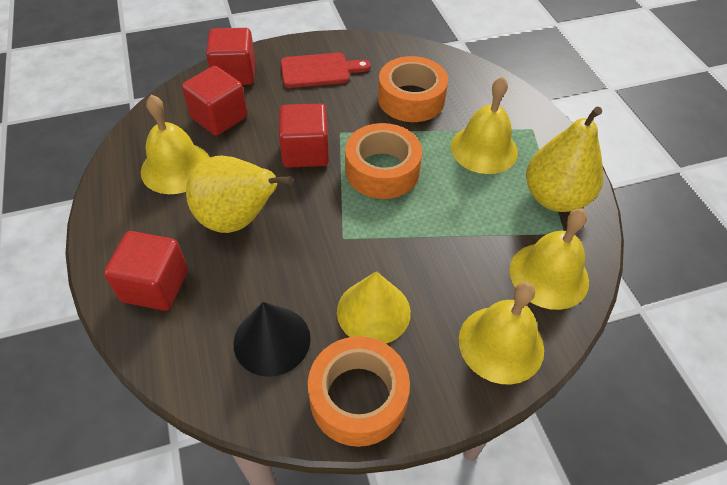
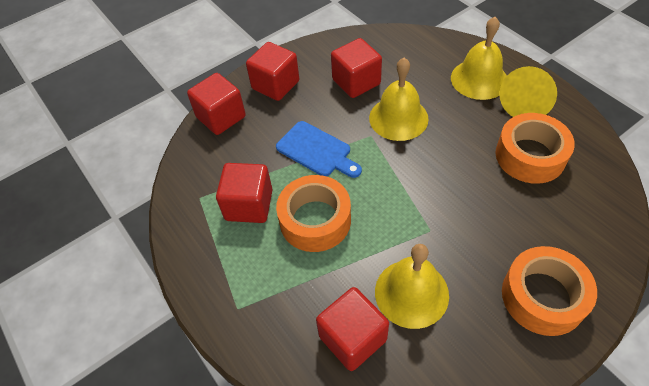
black cone: 1 -> 0
blue cutting board: 0 -> 1
red cube: 4 -> 5
red cutting board: 1 -> 0
yellow bell: 4 -> 3
yellow pear: 2 -> 0

